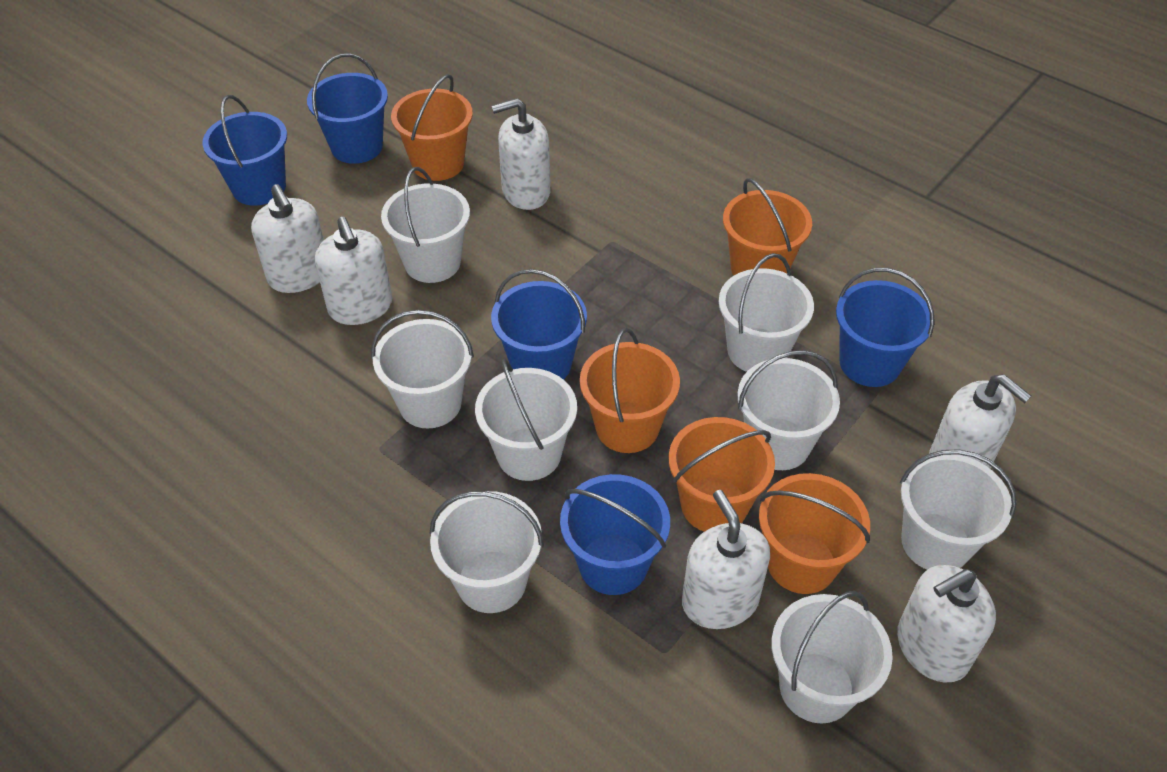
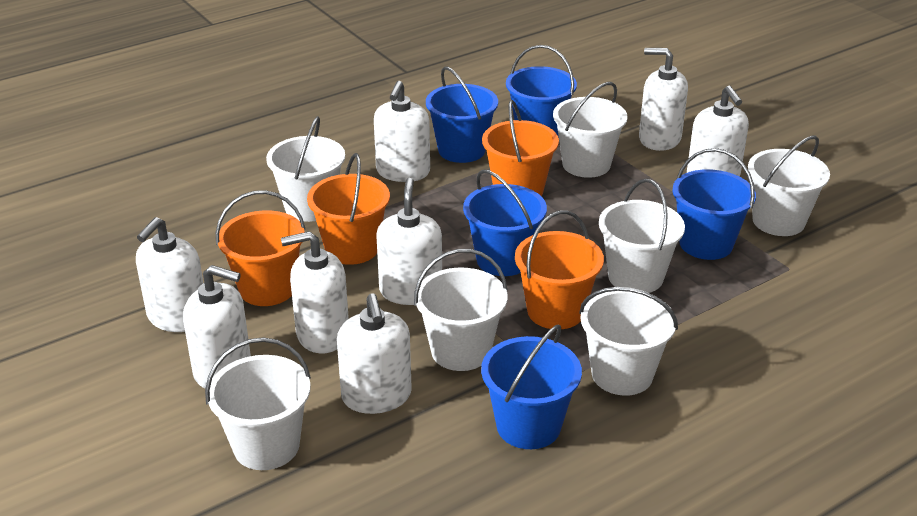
orange bucket: 5 -> 4
white bucket: 8 -> 7
white soap dispenser: 6 -> 8

